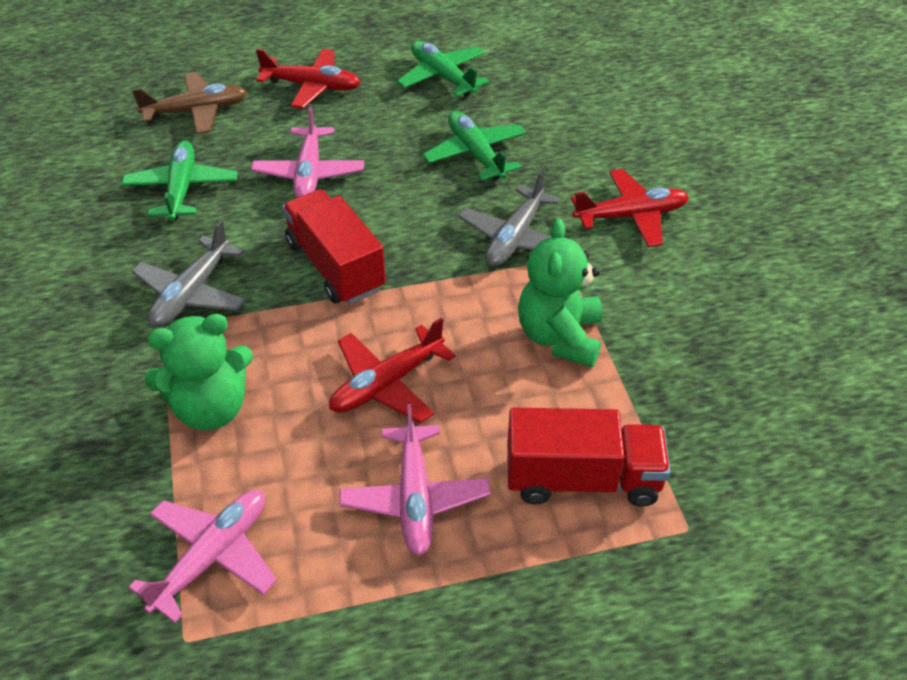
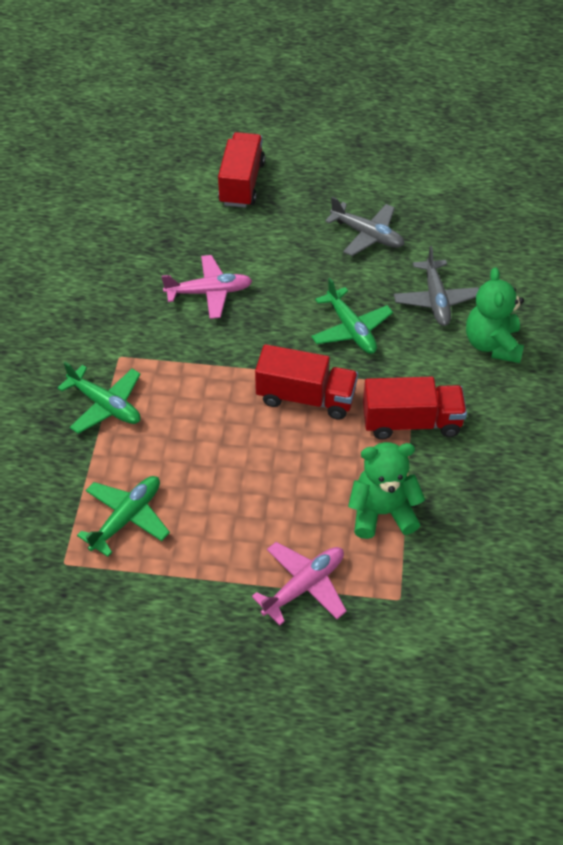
brown plane: 1 -> 0
pink plane: 3 -> 2
red plane: 3 -> 0
red truck: 2 -> 3

